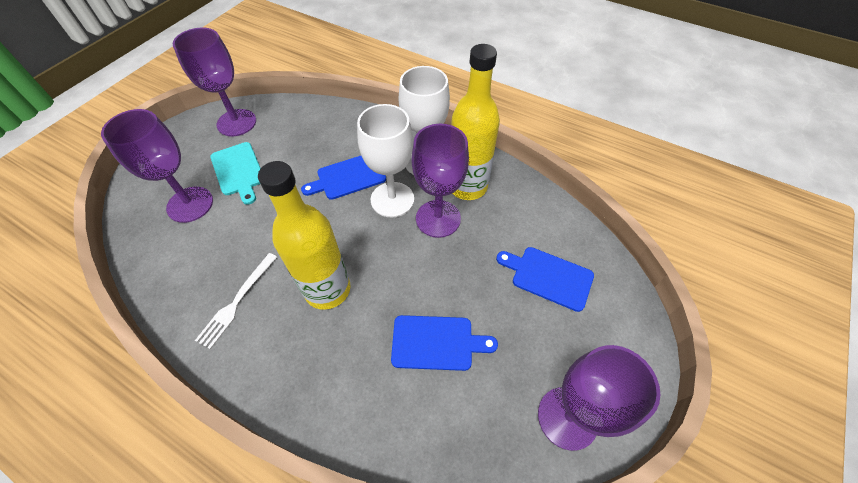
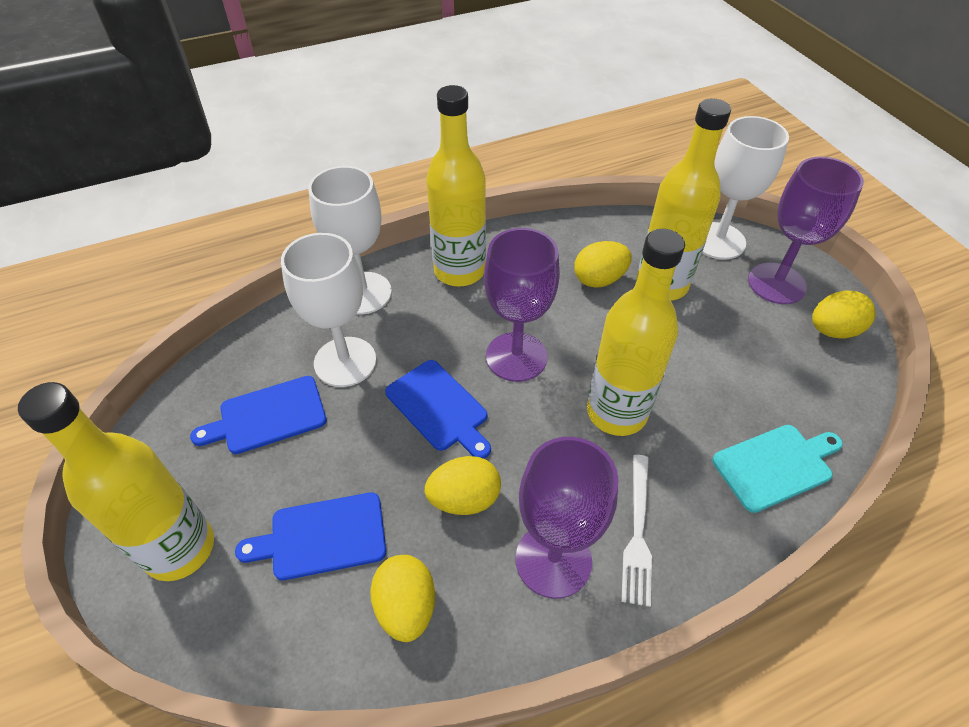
purple goblet: 4 -> 3
white goblet: 2 -> 3
yellow bottle: 2 -> 4
yellow egg: 0 -> 4

